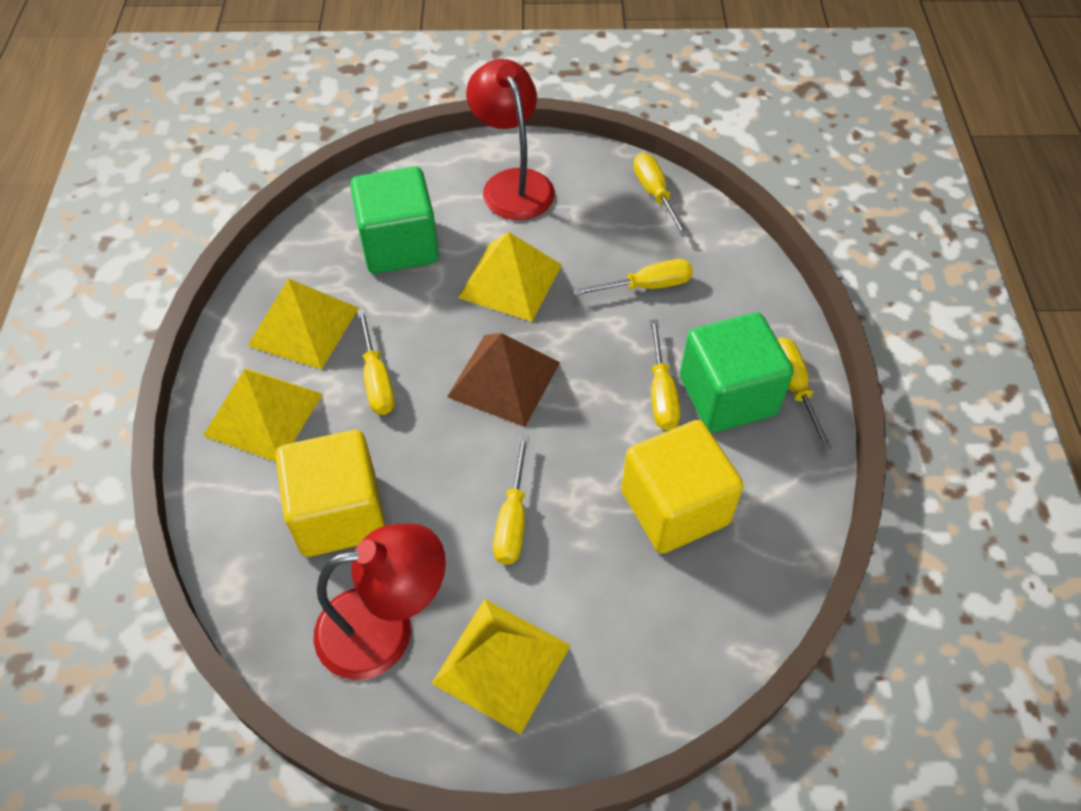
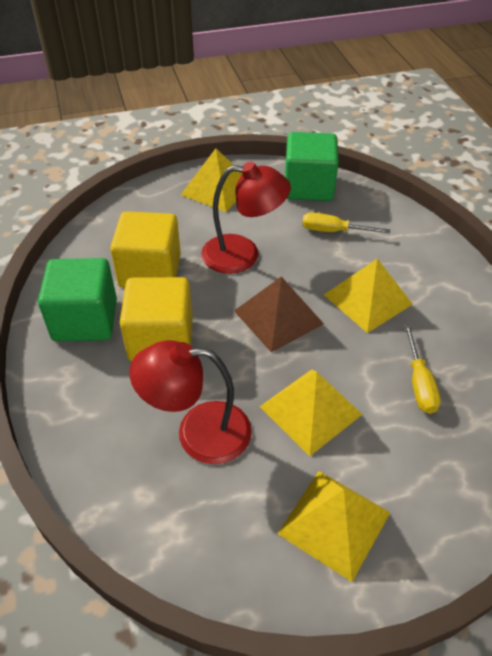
yellow screwdriver: 6 -> 2

